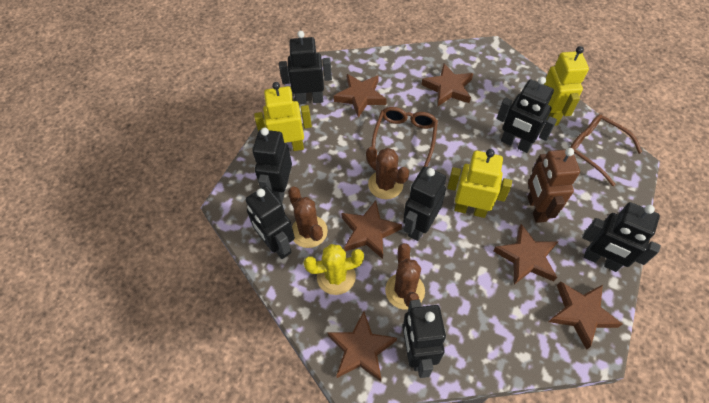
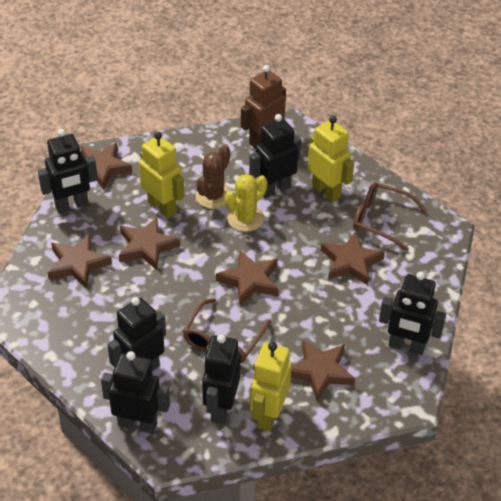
black robot: 7 -> 6
brown cactus: 3 -> 1

